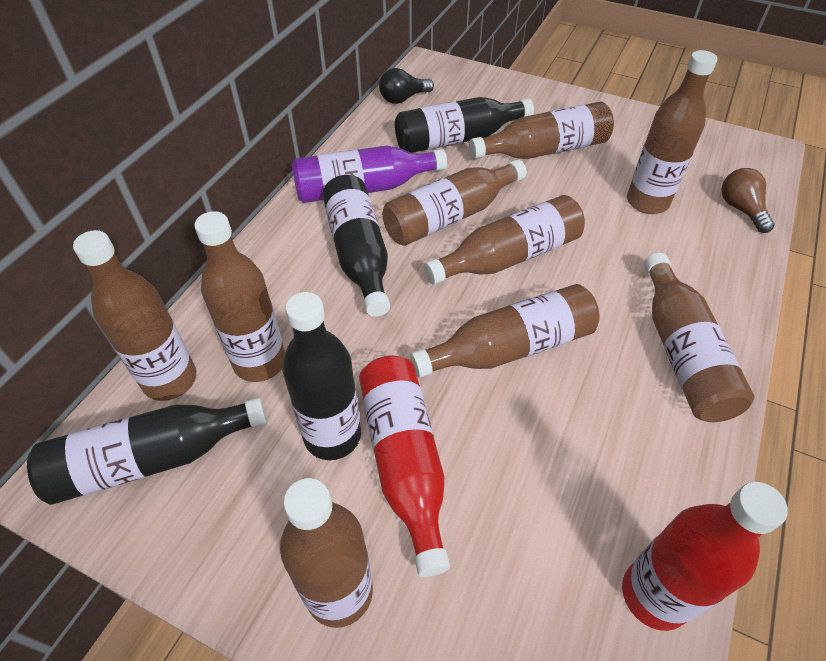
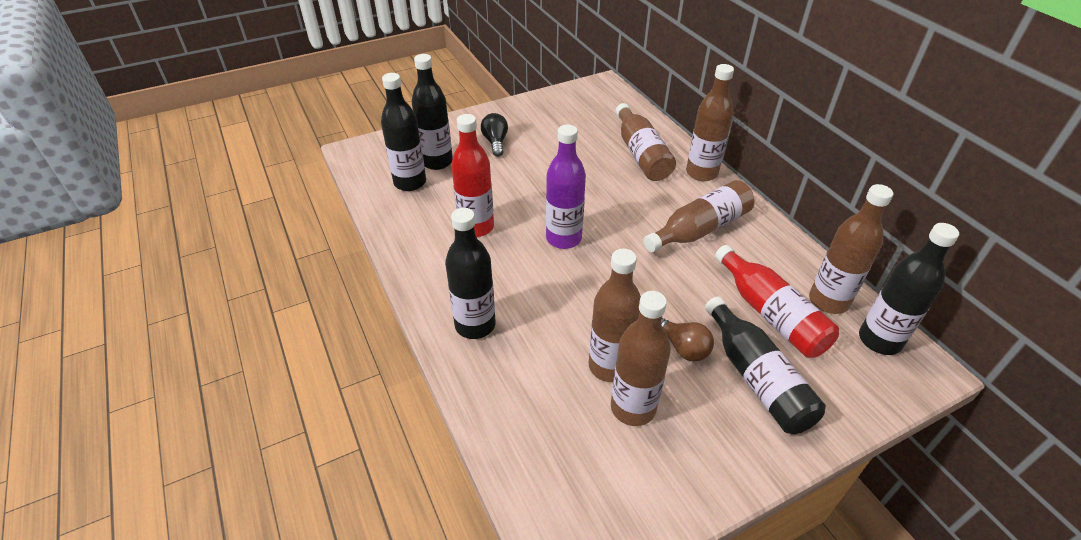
black bottle: 4 -> 5
brown bottle: 9 -> 6

